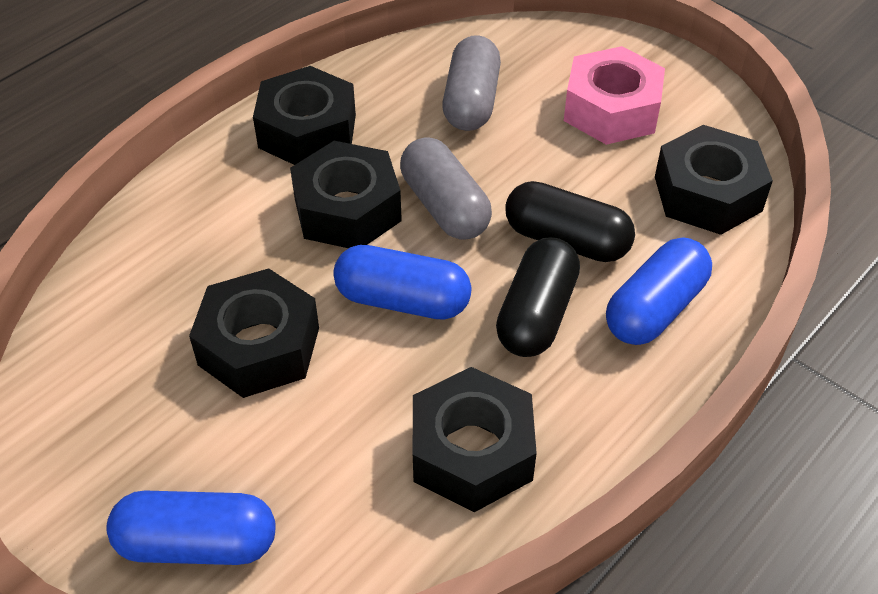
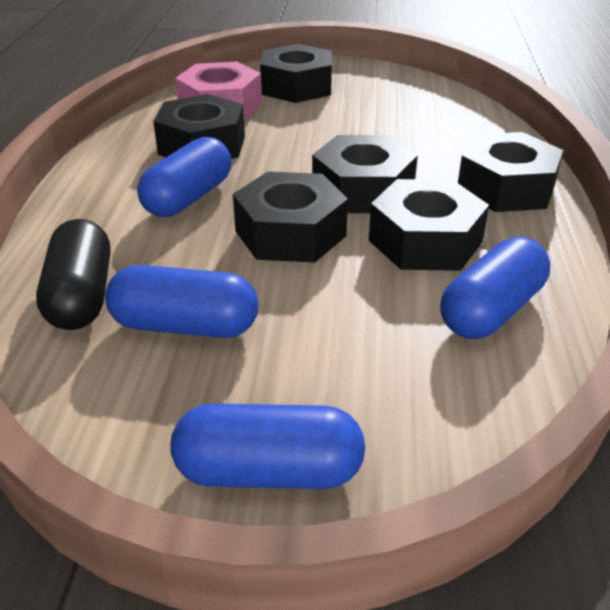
black capsule: 2 -> 1
black nut: 5 -> 6
blue capsule: 3 -> 4
grey capsule: 2 -> 0

